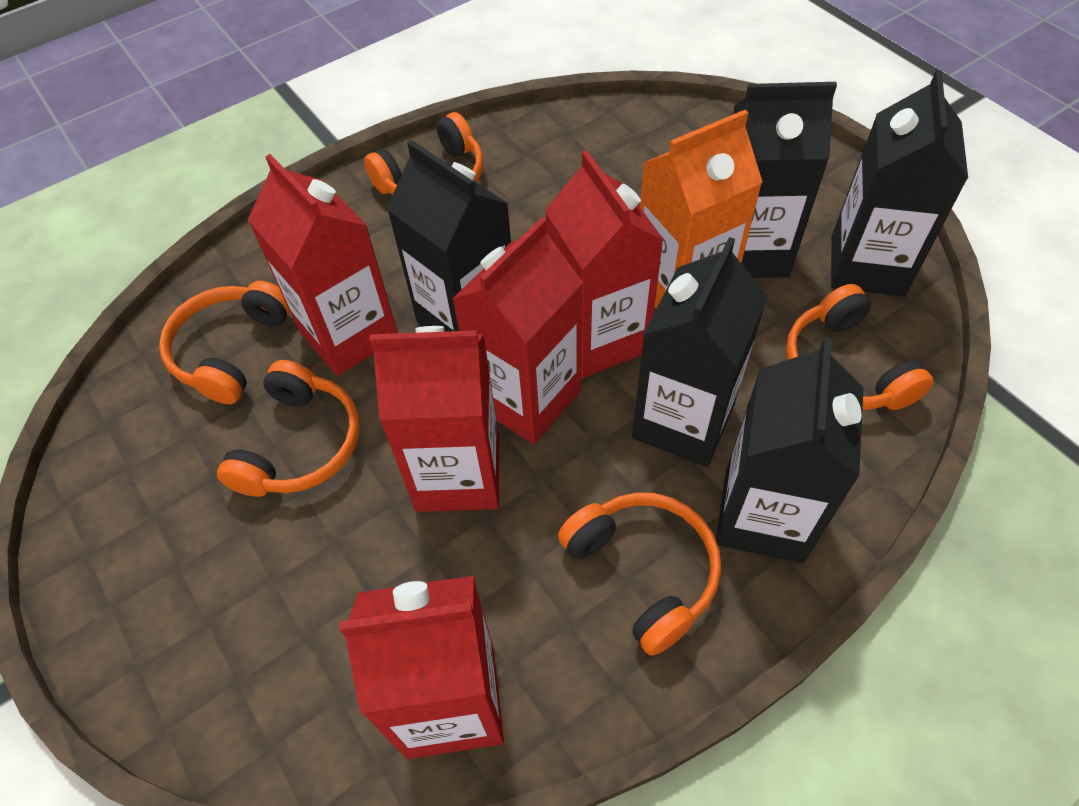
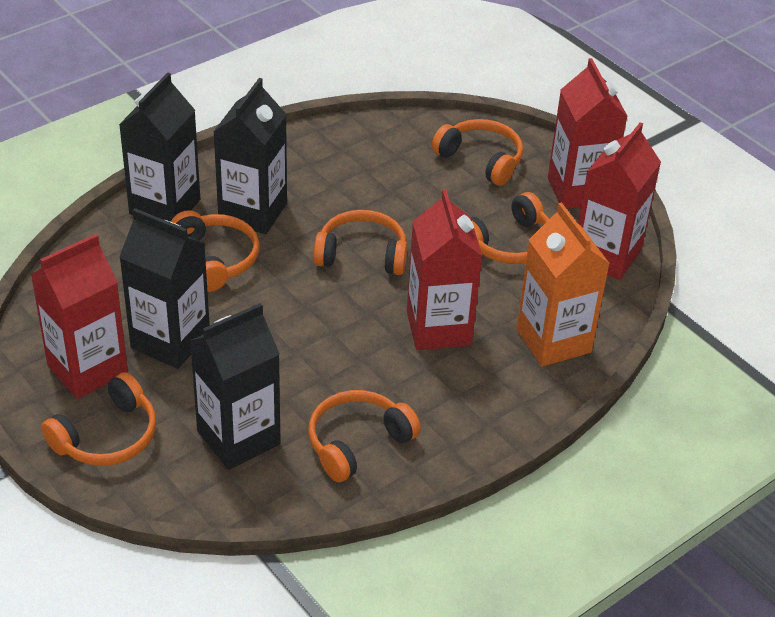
black carton: 5 -> 4
orange headphones: 5 -> 6
red carton: 5 -> 4

